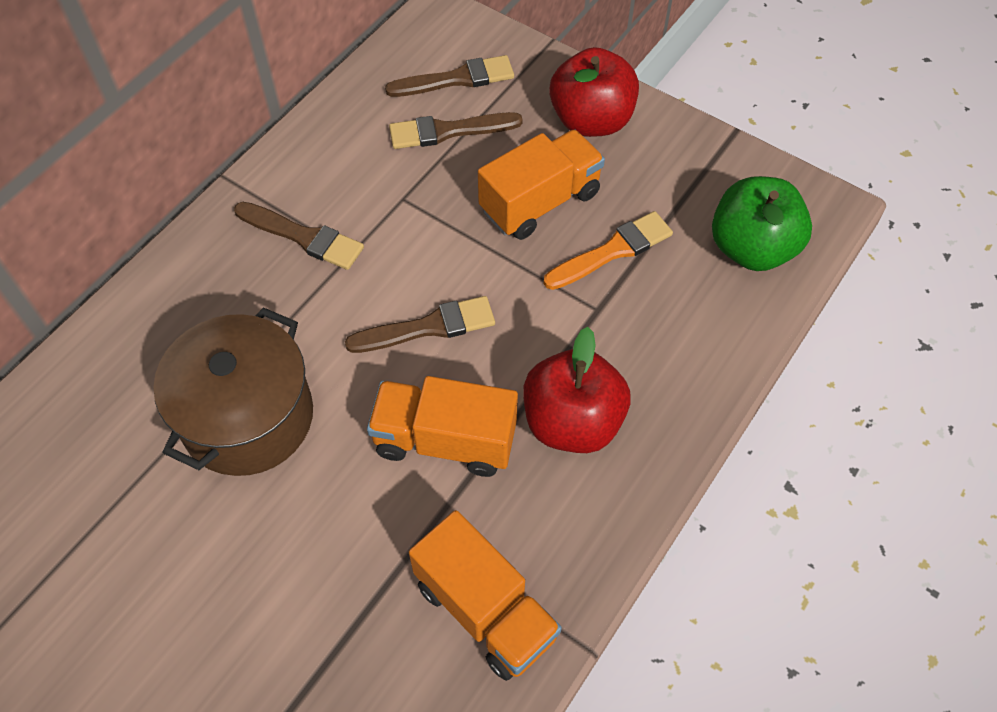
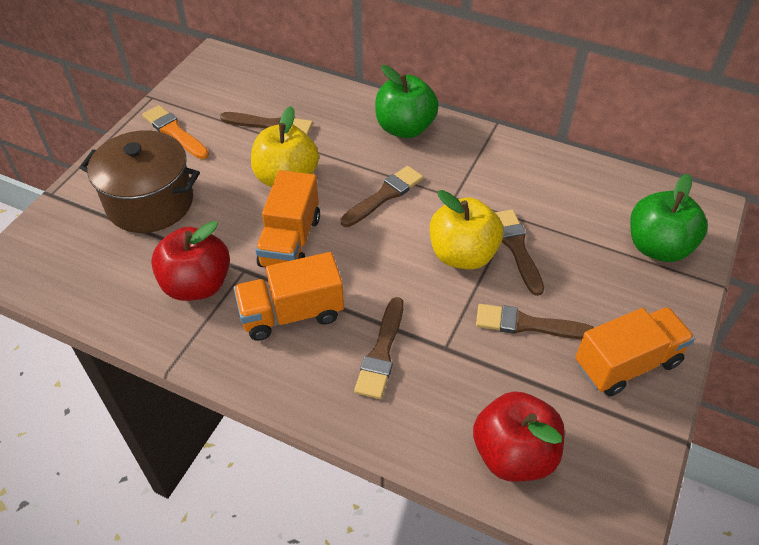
brown brush: 4 -> 5
green apple: 1 -> 2
yellow apple: 0 -> 2

